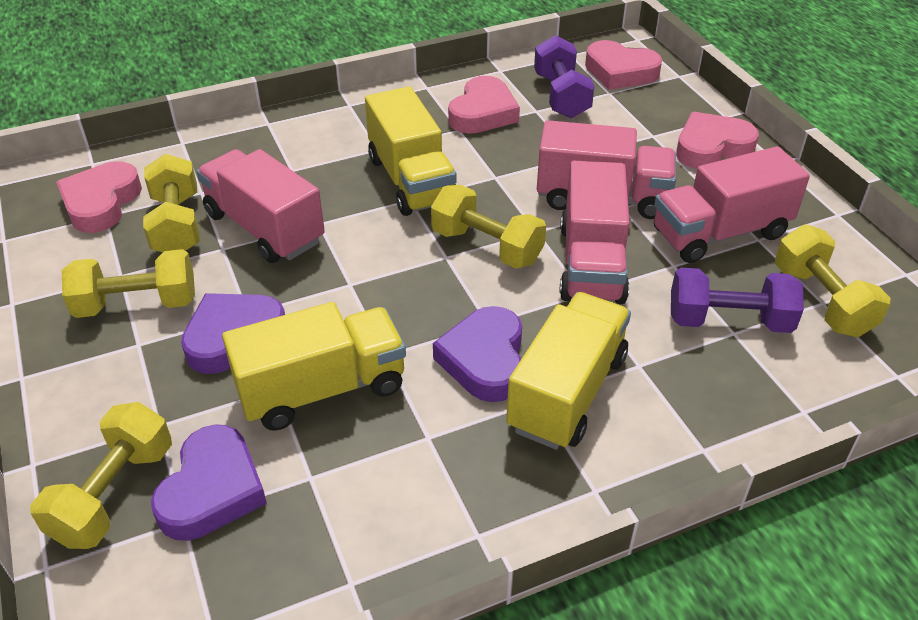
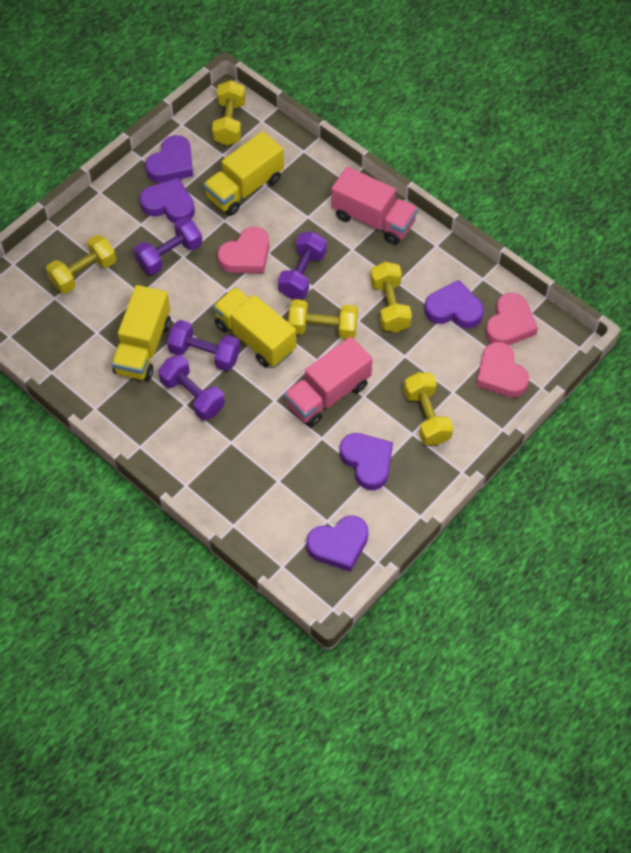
pink heart: 4 -> 3
pink truck: 4 -> 2
purple dumbbell: 2 -> 4
purple heart: 3 -> 5

